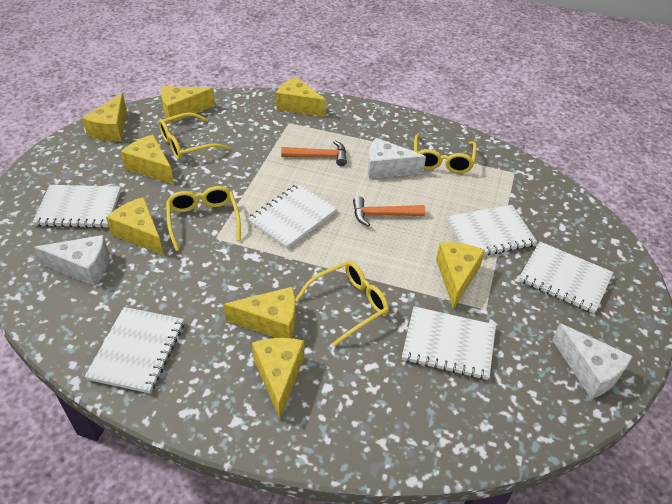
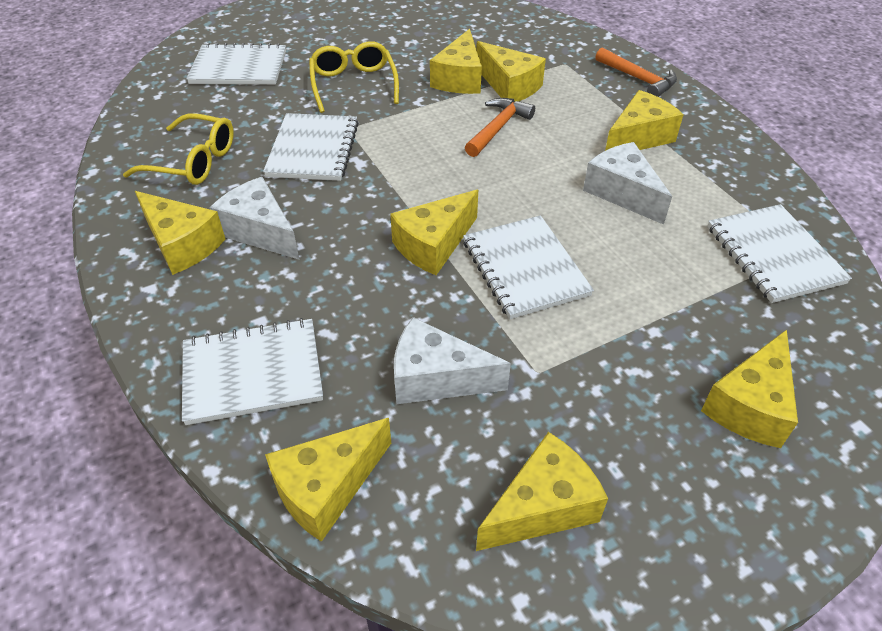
white notebook: 6 -> 5
yellow glasses: 4 -> 2

